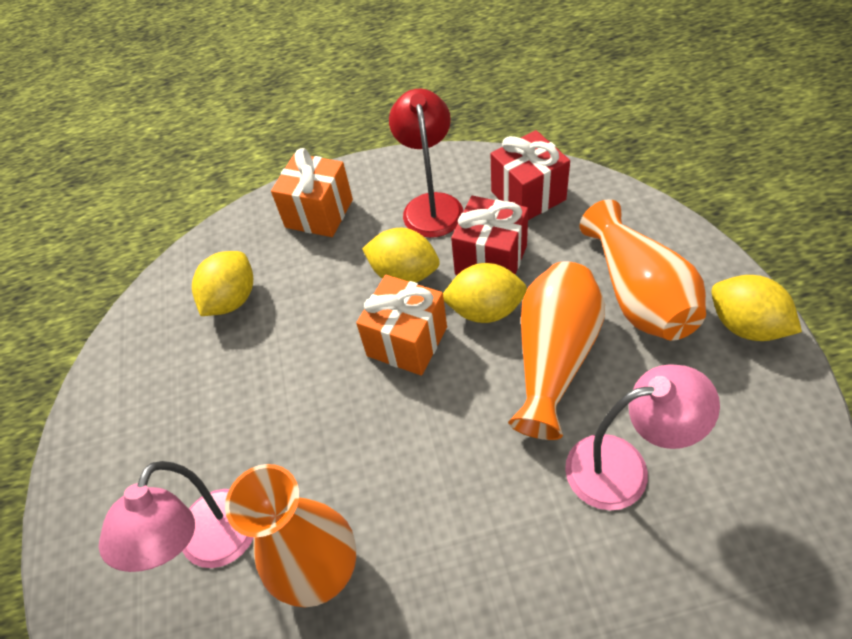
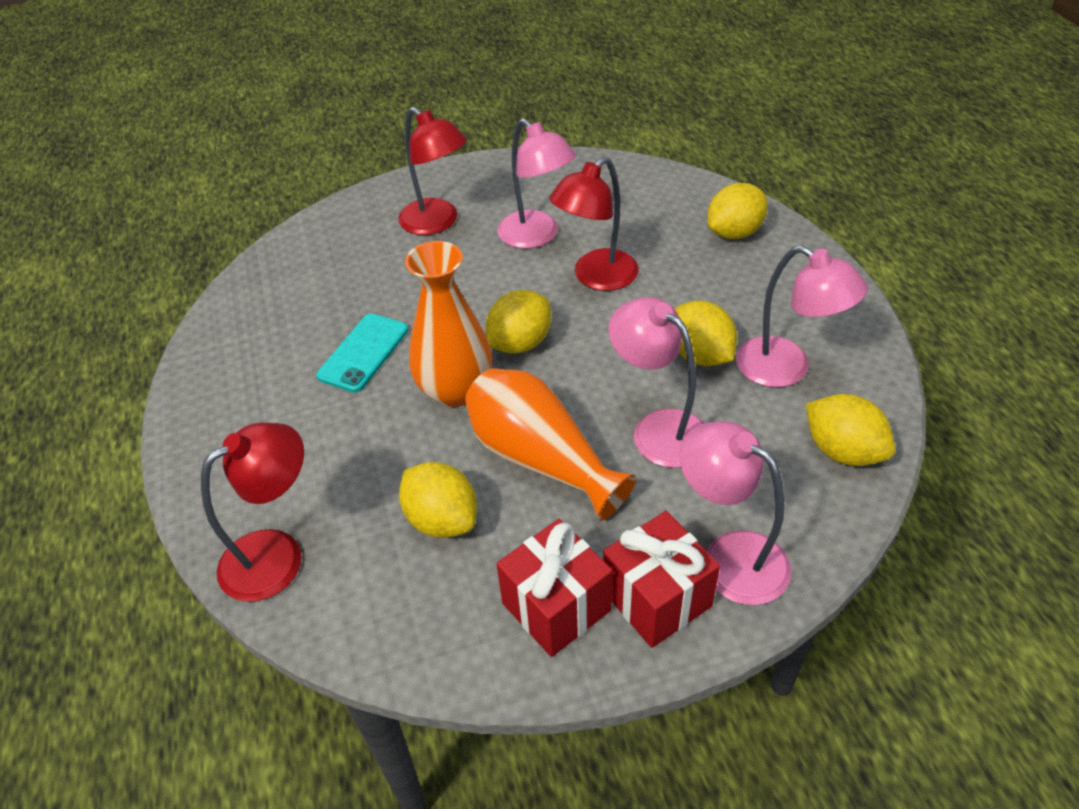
orange gift: 2 -> 0
orange vase: 3 -> 2
pink lamp: 2 -> 4
red lamp: 1 -> 3
turquoise phone: 0 -> 1
yellow lemon: 4 -> 5

